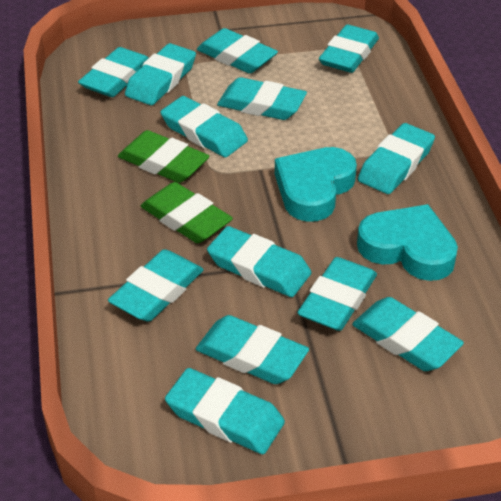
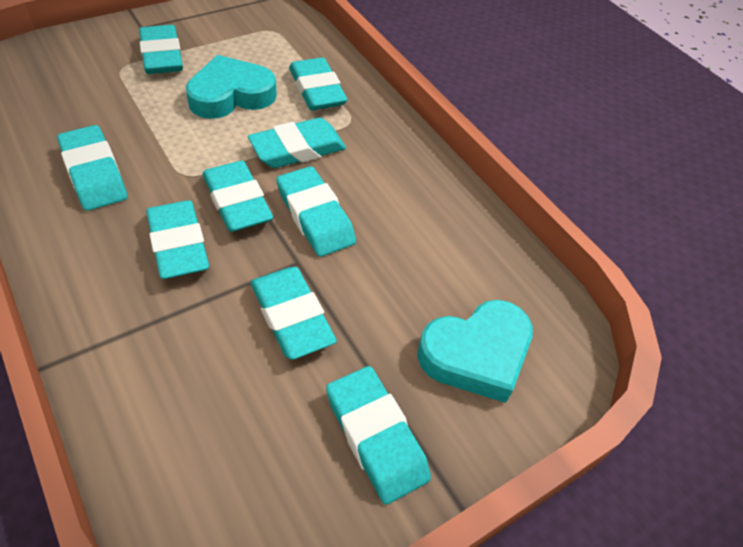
green eraser: 2 -> 0
turquoise eraser: 13 -> 9

